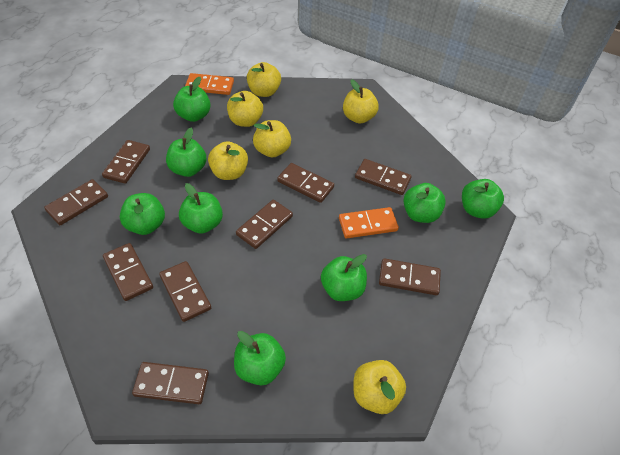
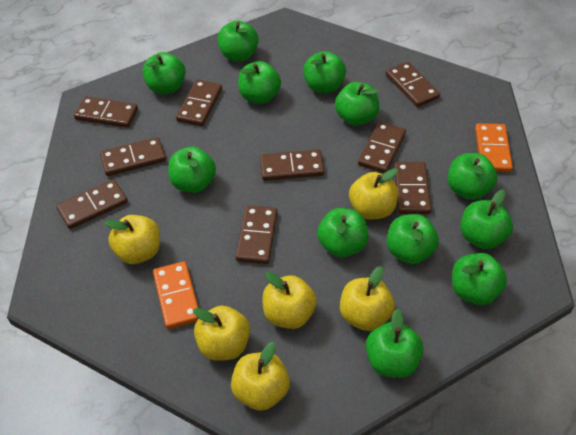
green apple: 8 -> 12

